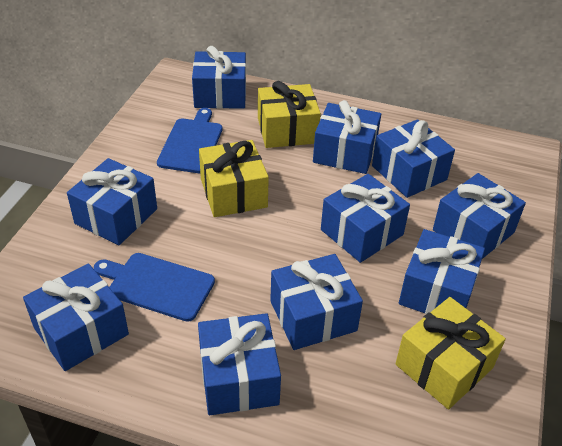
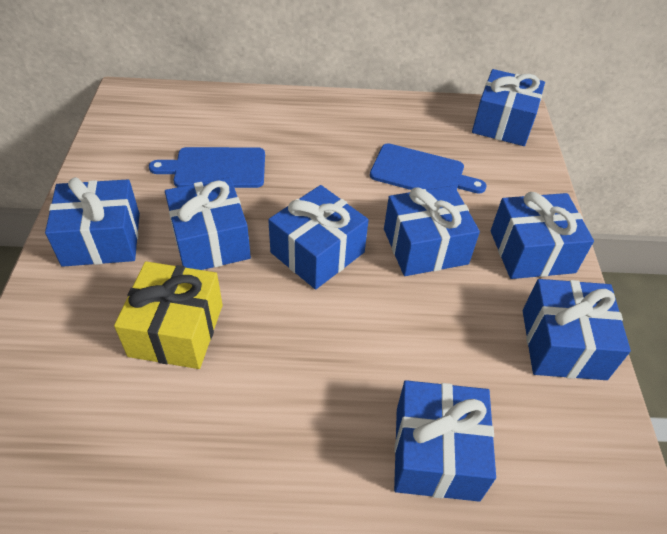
blue gift: 10 -> 8
yellow gift: 3 -> 1

